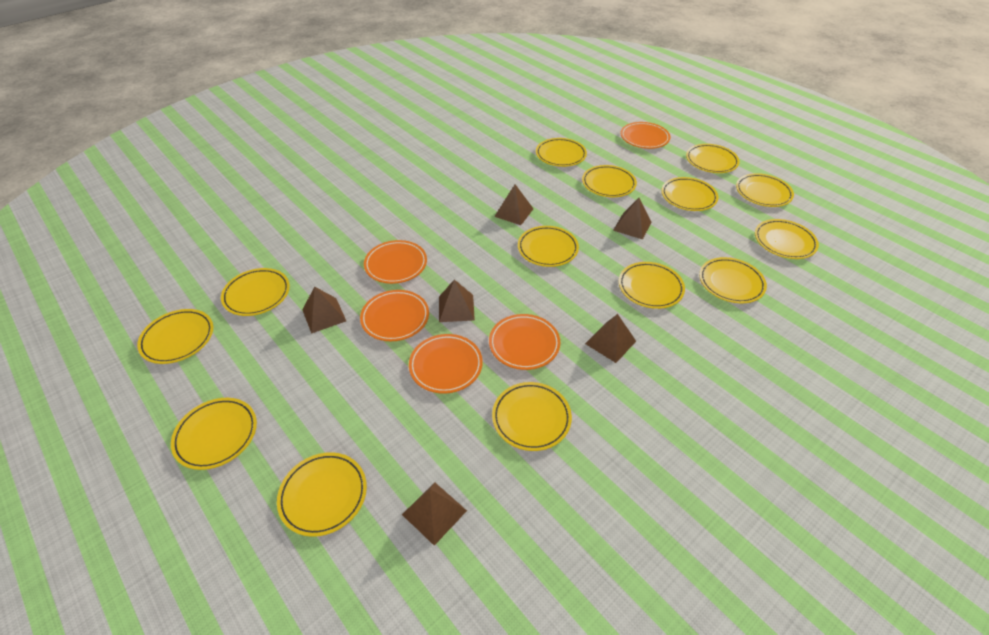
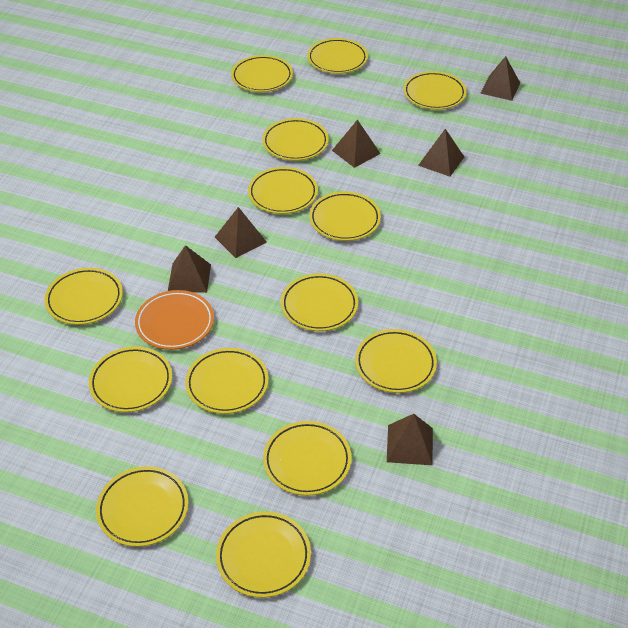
orange plate: 5 -> 1

